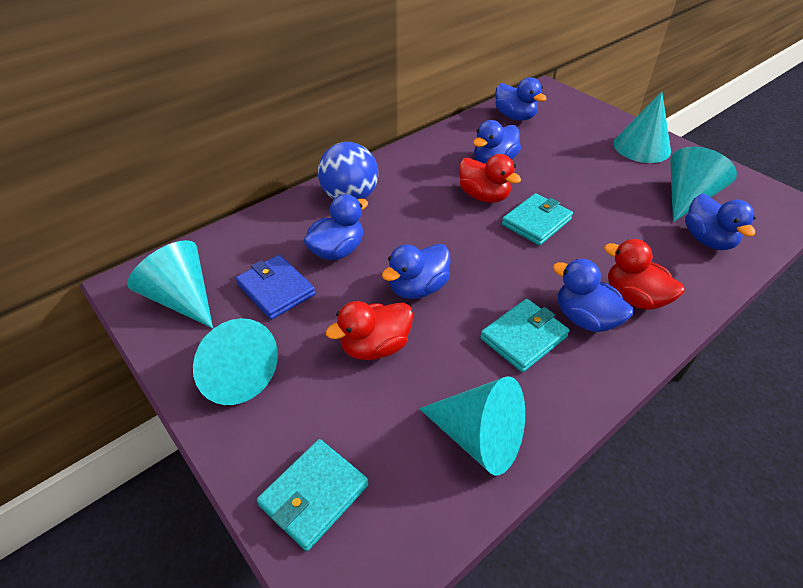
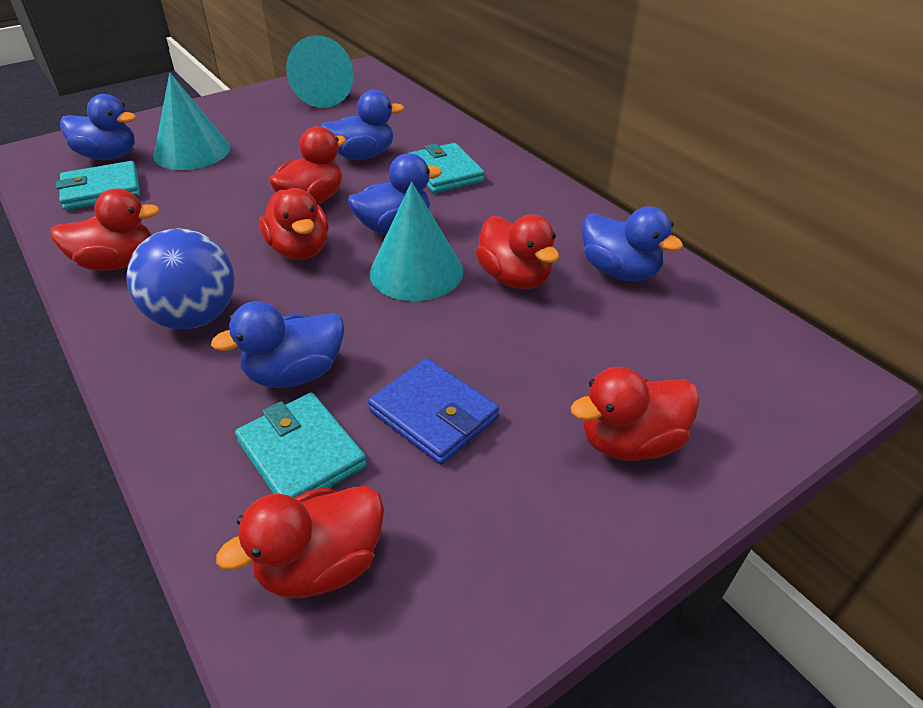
blue duck: 6 -> 5
red duck: 3 -> 6
turquoise cone: 5 -> 3

